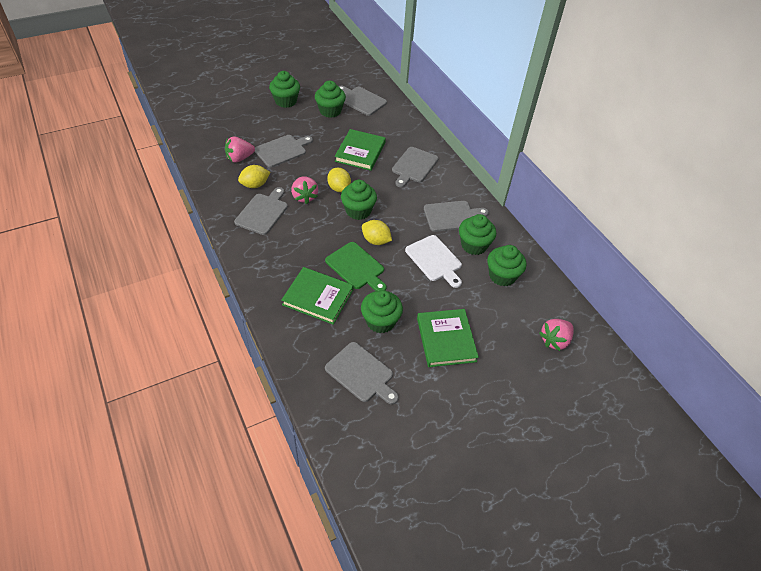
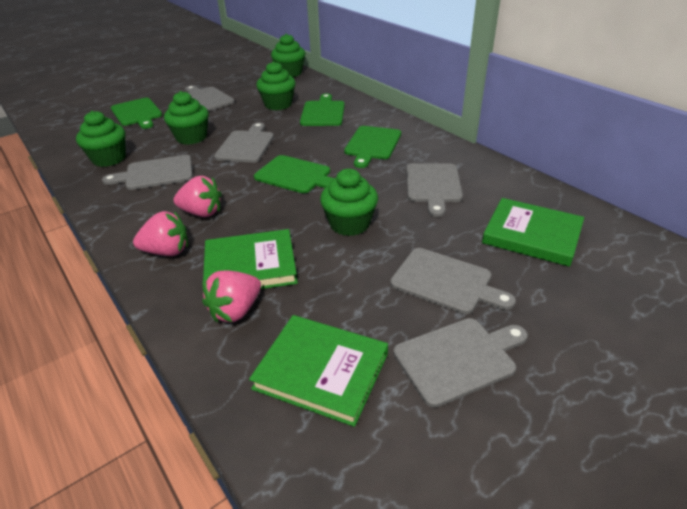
green cupcake: 6 -> 5
green cutting board: 1 -> 4
white cutting board: 1 -> 0
yellow lemon: 3 -> 0

